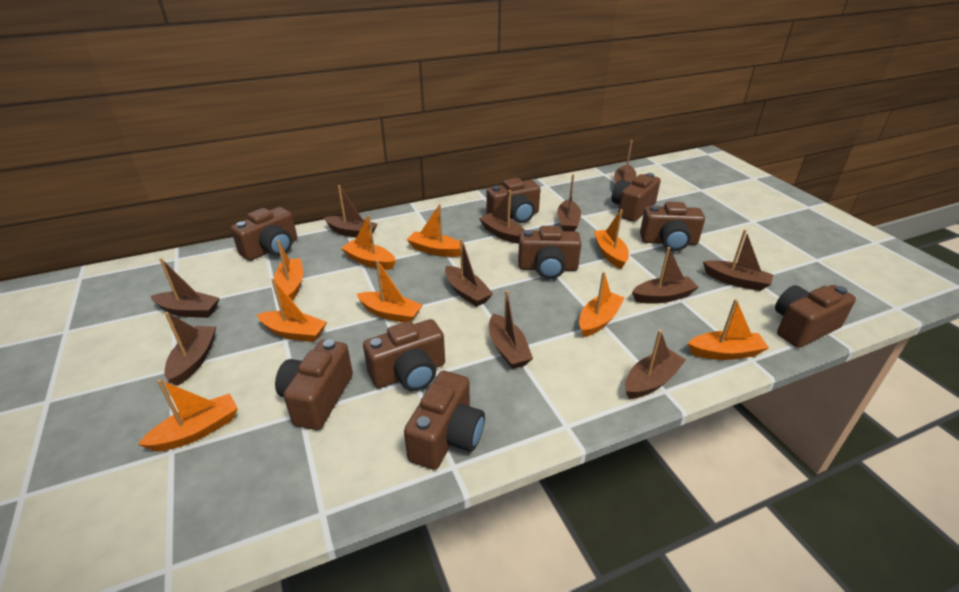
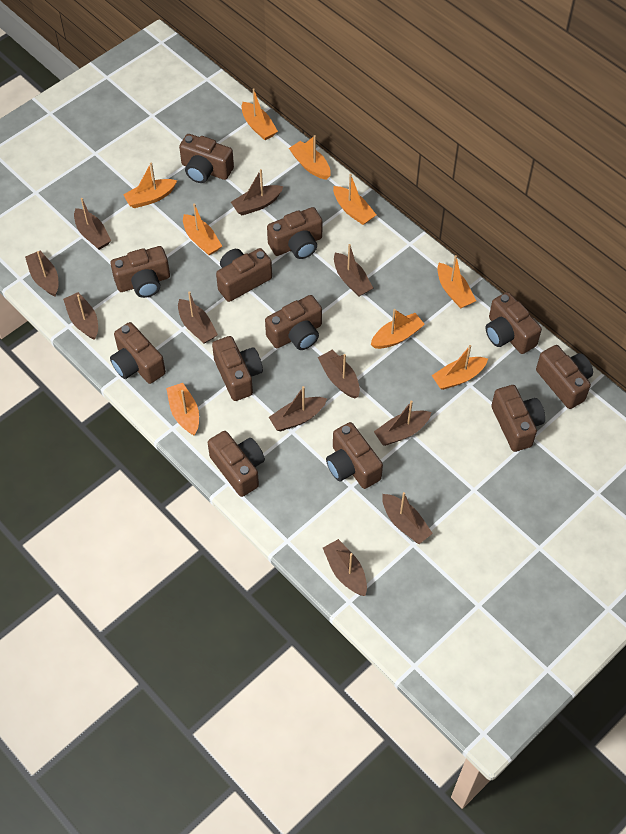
brown camera: 9 -> 12

